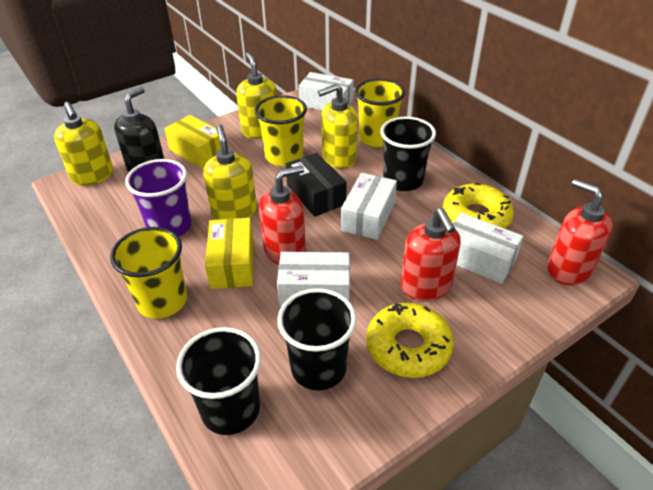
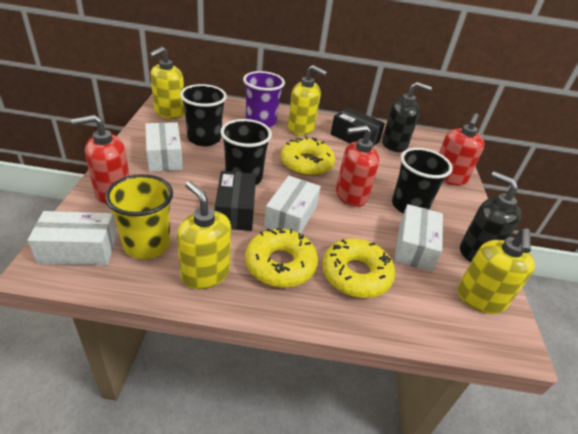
black box: 1 -> 2
black soap dispenser: 1 -> 2
yellow box: 2 -> 0
yellow cup: 3 -> 1
yellow donut: 2 -> 3

